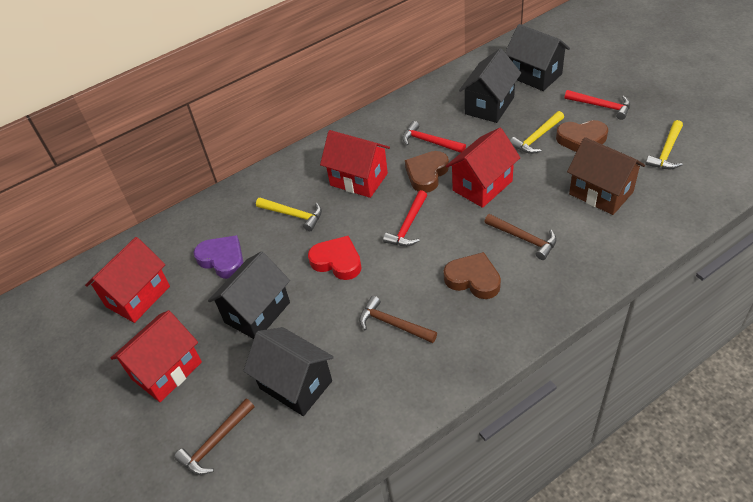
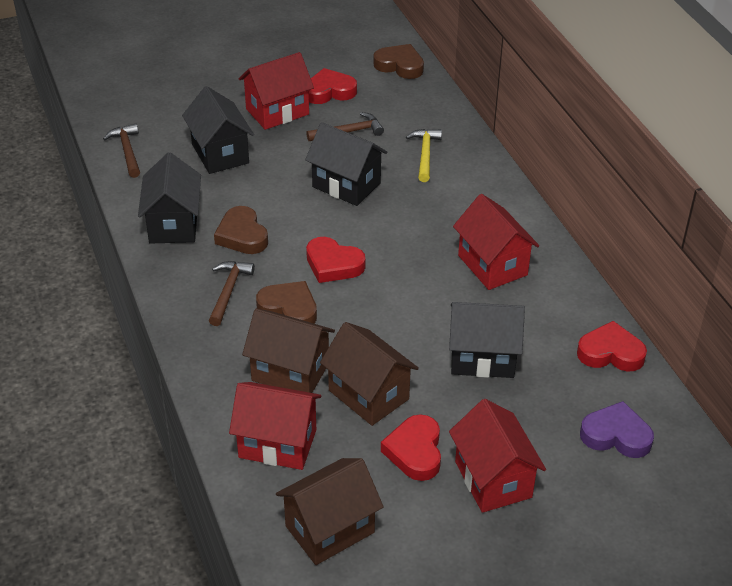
brown house: 1 -> 3
red hammer: 3 -> 0
red heart: 1 -> 4
yellow hammer: 3 -> 1

